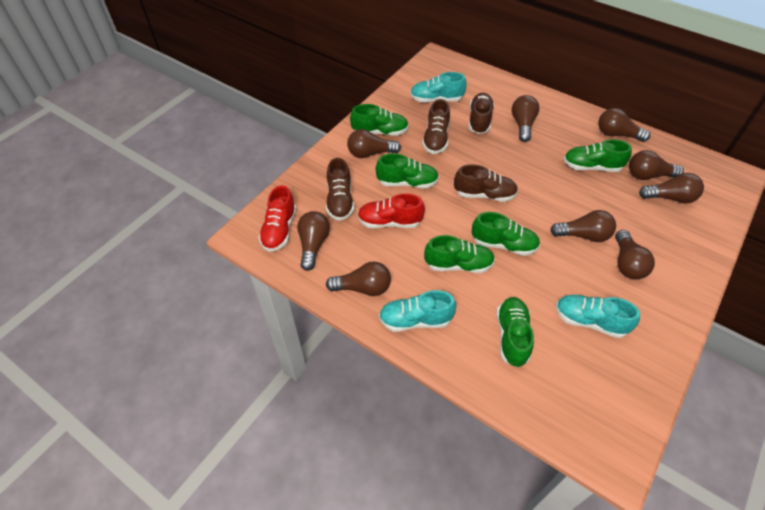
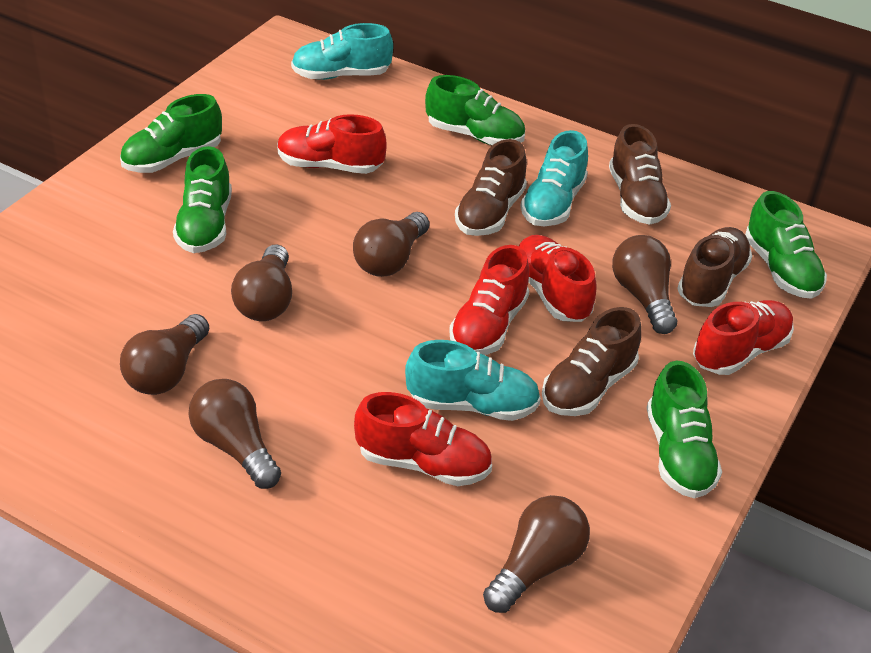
brown light bulb: 9 -> 6
green shoe: 6 -> 5
red shoe: 2 -> 5

